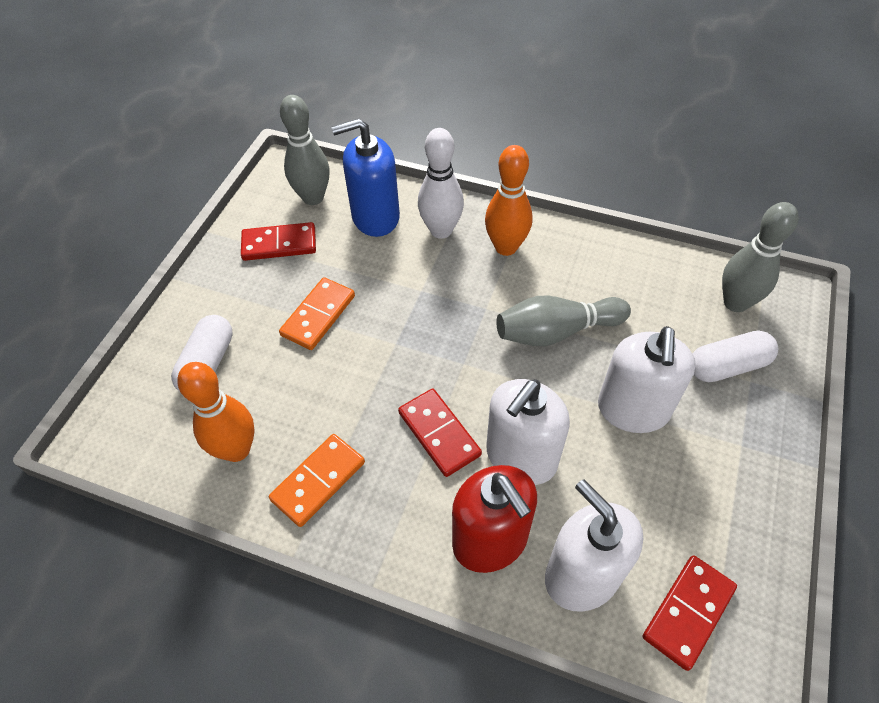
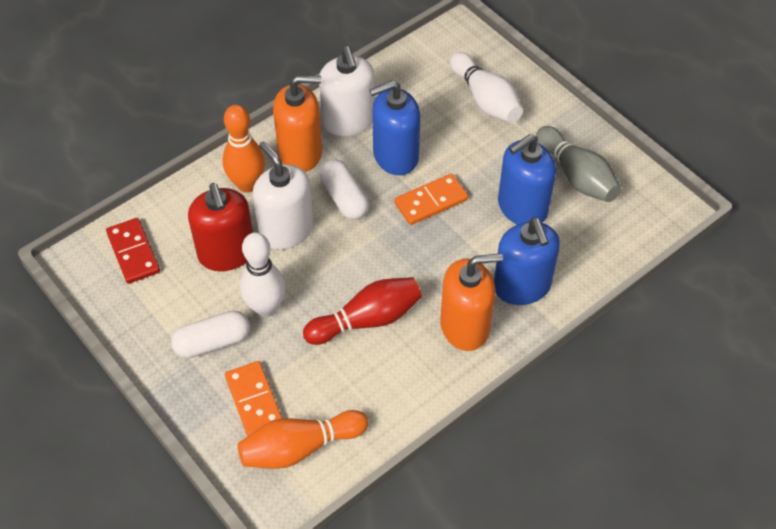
blue soap dispenser: 1 -> 3
grey bowling pin: 3 -> 1
orange soap dispenser: 0 -> 2
red bowling pin: 0 -> 1
red domino: 3 -> 1
white bowling pin: 1 -> 2
white soap dispenser: 3 -> 2

